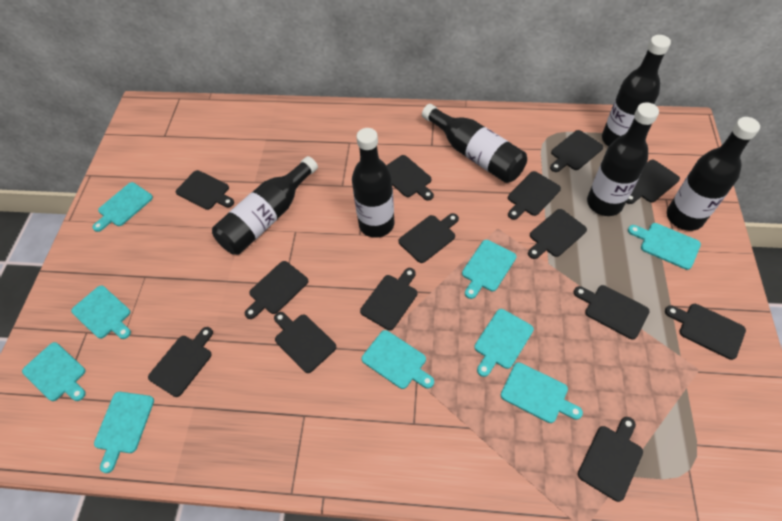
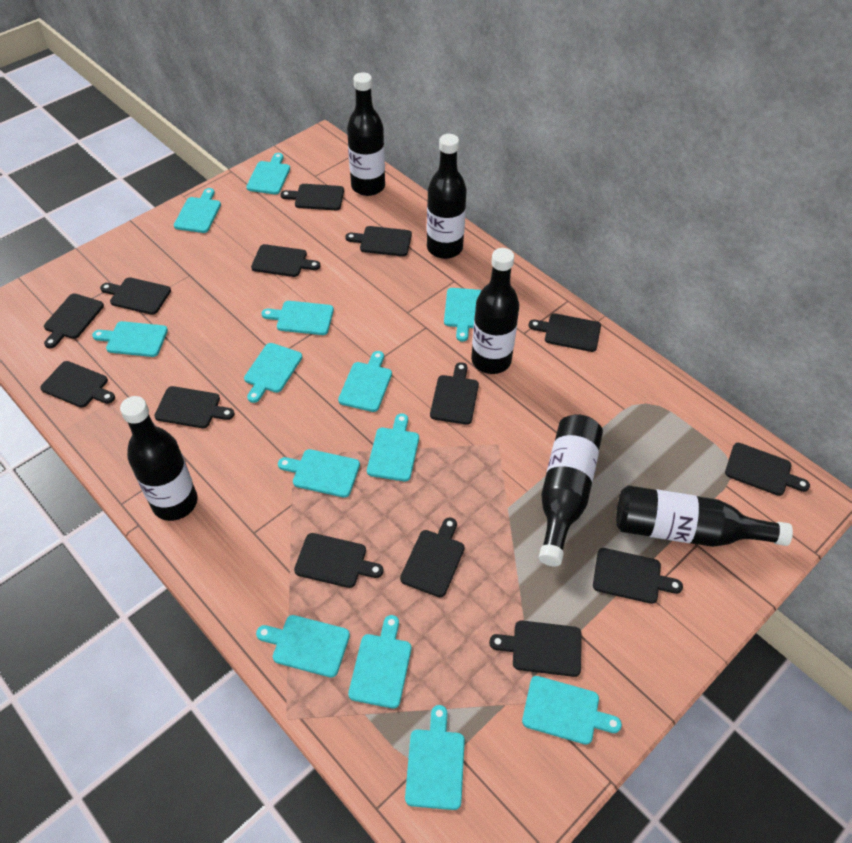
turquoise cutting board: 9 -> 13

